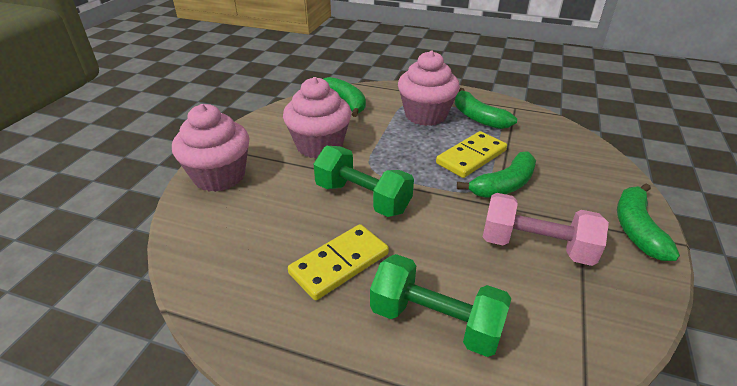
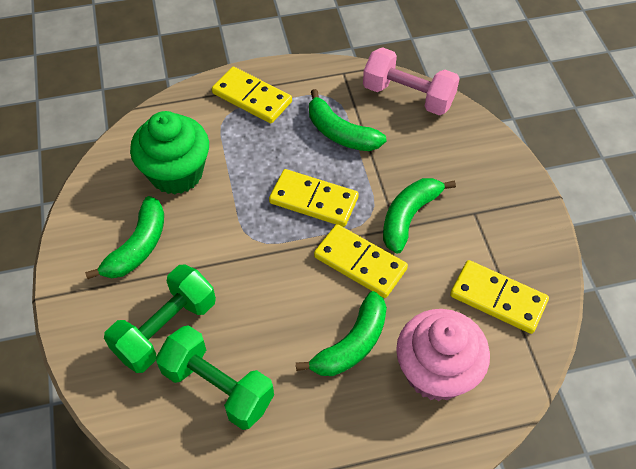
green cupcake: 0 -> 1
pink cupcake: 3 -> 1
yellow domino: 2 -> 4

